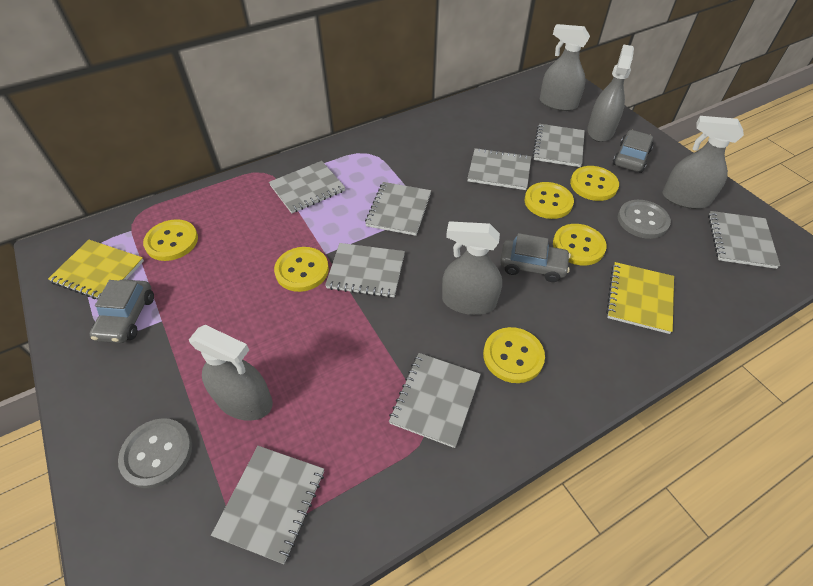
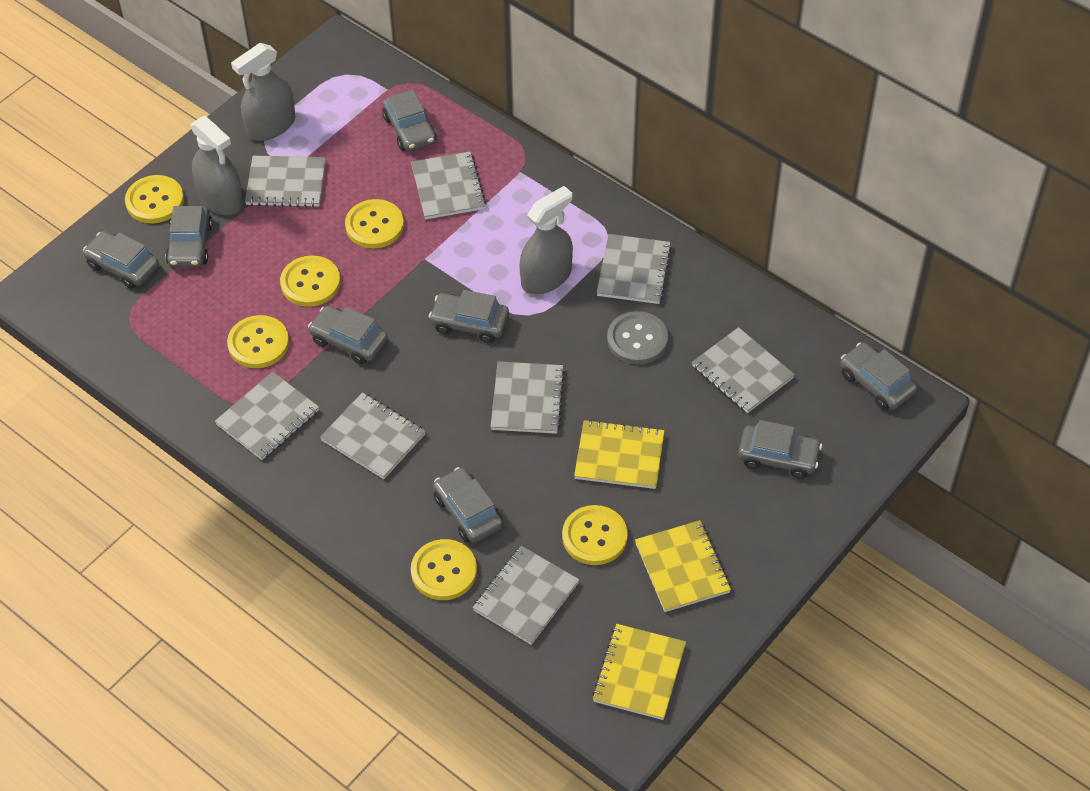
grey button: 2 -> 1
grey car: 3 -> 8
grey spray bottle: 5 -> 3
yellow notebook: 2 -> 3

